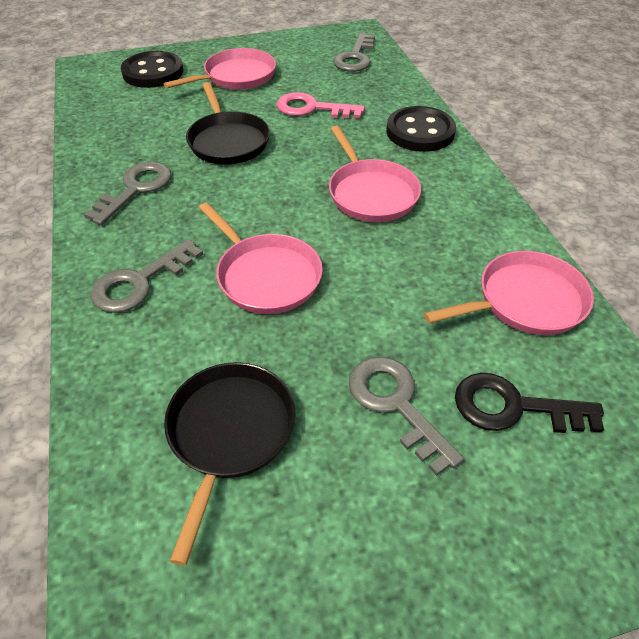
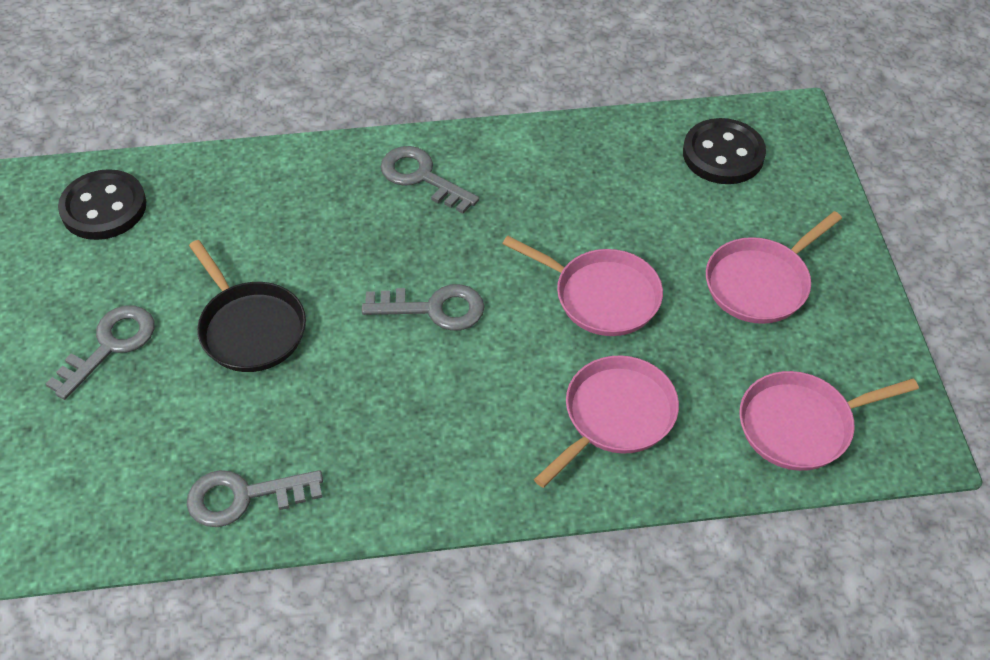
black key: 1 -> 0
black pan: 2 -> 1
pink key: 1 -> 0

